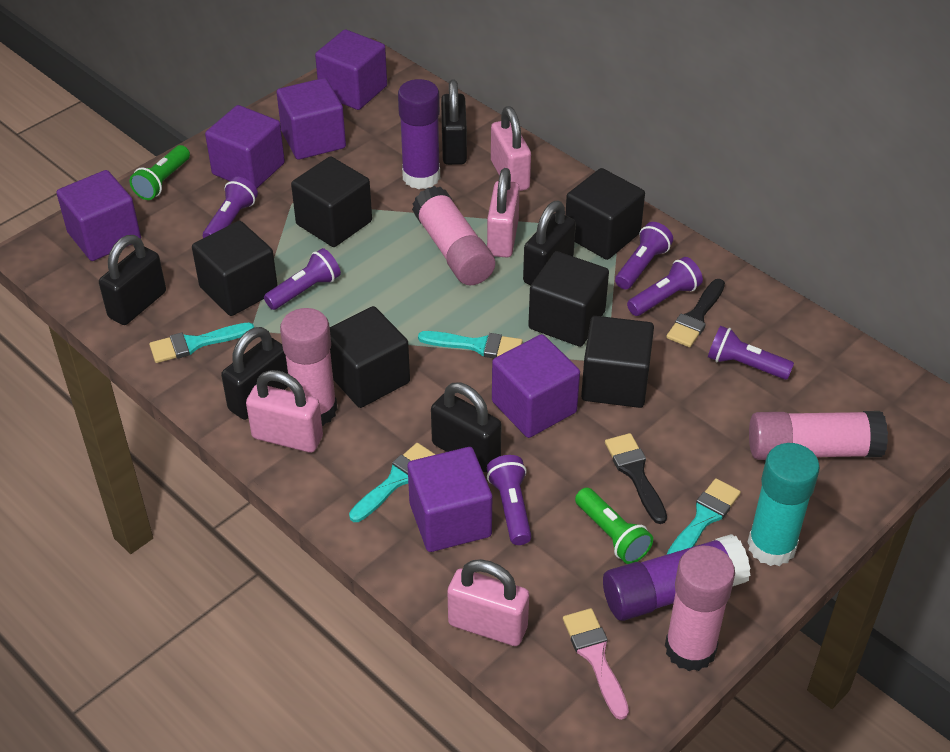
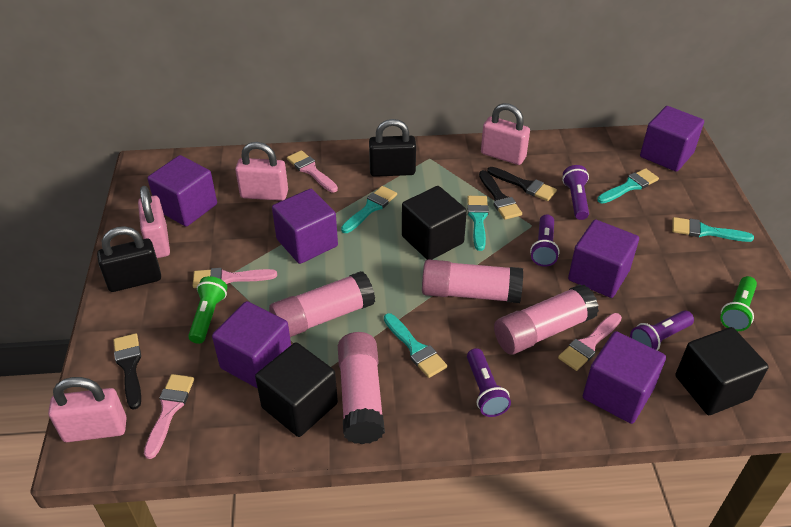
black brush: 2 -> 3
black cube: 6 -> 3
black padlock: 5 -> 2
pink brush: 1 -> 4
purple flashlight: 6 -> 4
purple glue stick: 2 -> 0
turquoise brush: 4 -> 5
turquoise glue stick: 1 -> 0

